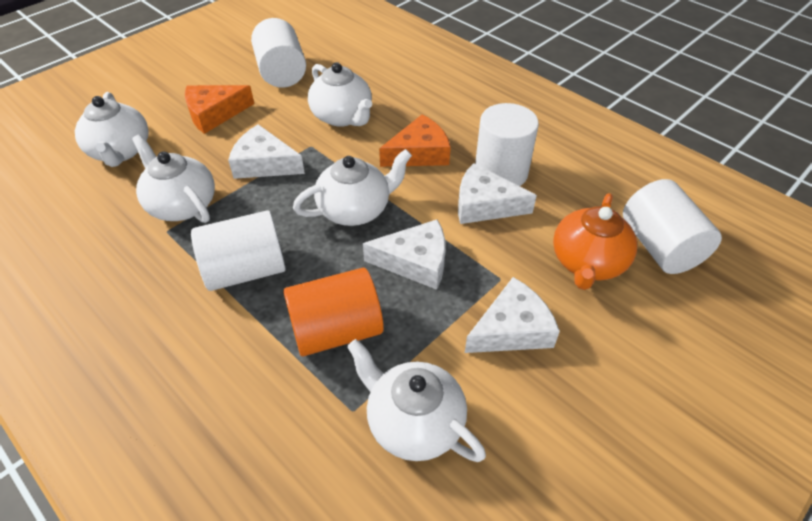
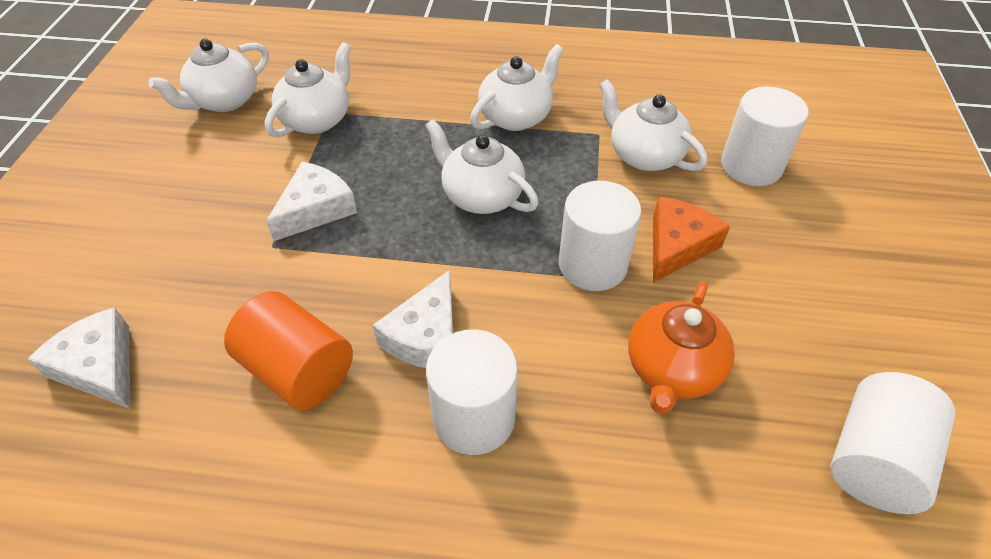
orange cheese: 2 -> 1
white cheese: 4 -> 3

